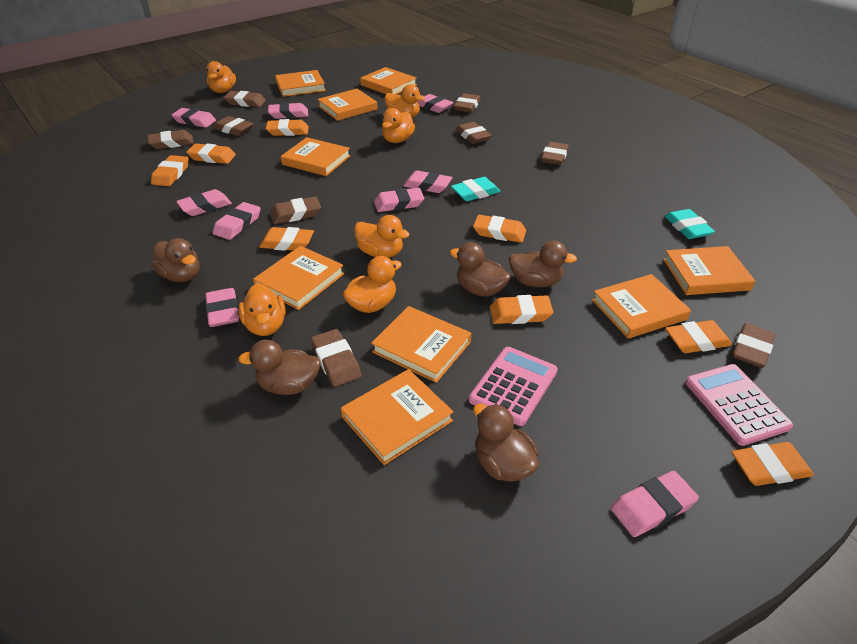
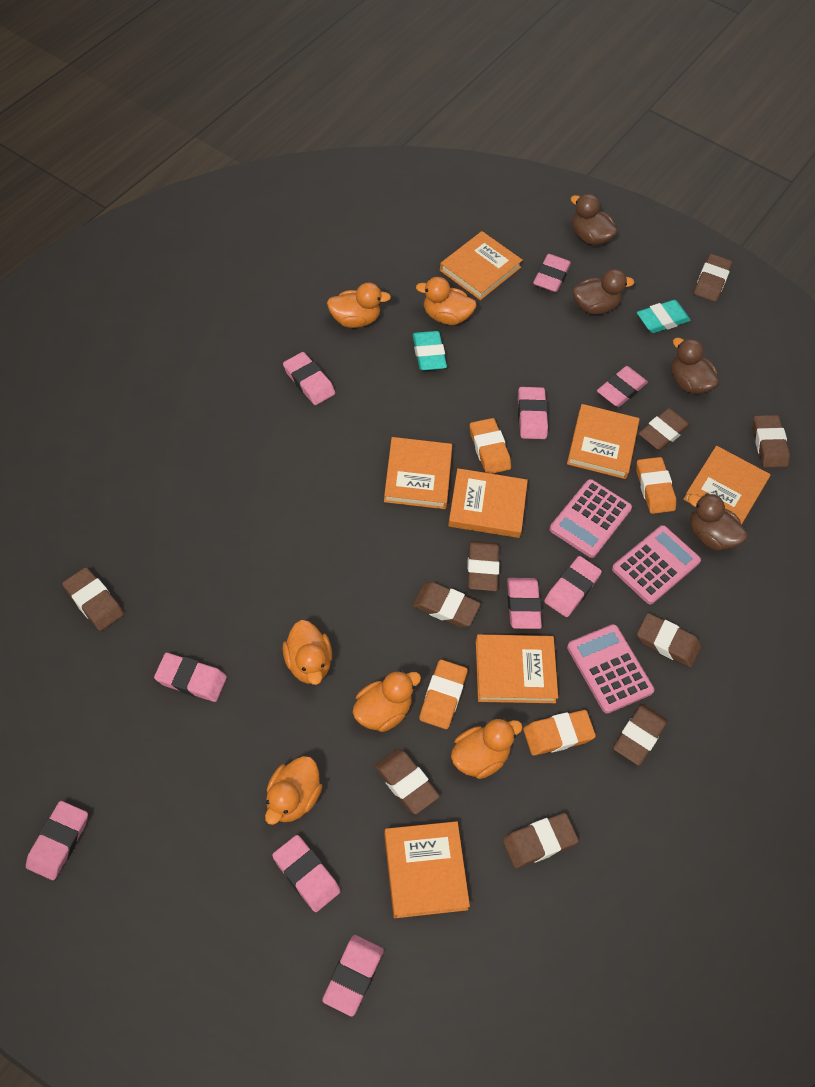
brown duck: 5 -> 4
brown eraser: 9 -> 10
orange book: 9 -> 7
orange eraser: 8 -> 4
pink calculator: 2 -> 3
pink eraser: 9 -> 10

